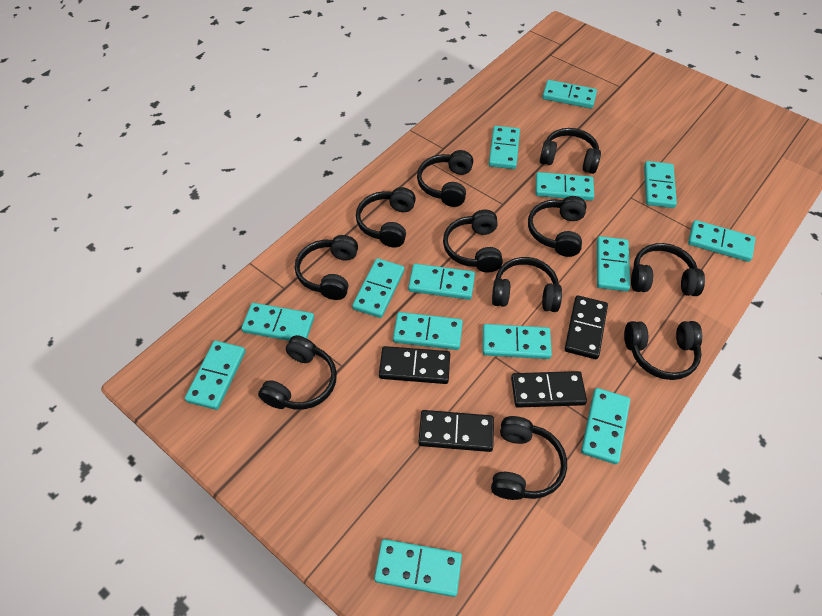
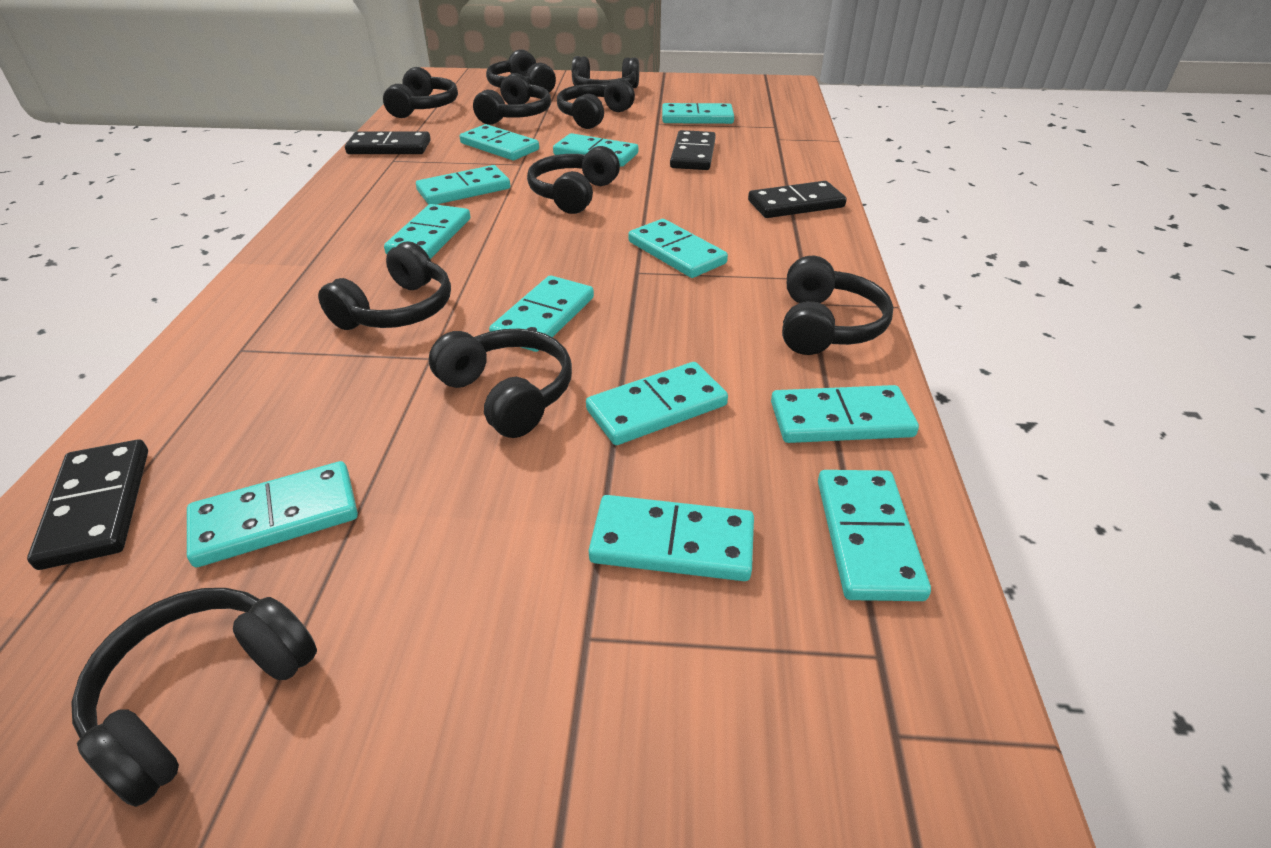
black headphones: 11 -> 10
turquoise domino: 14 -> 12

